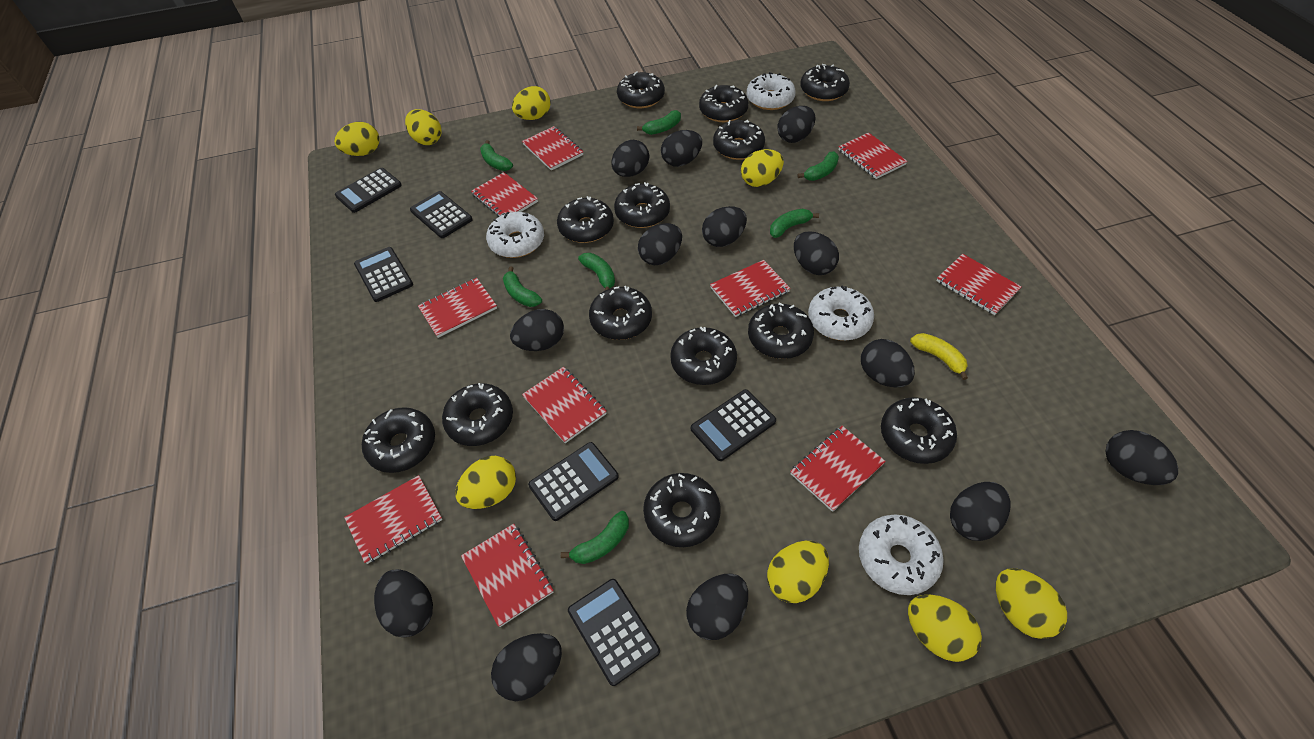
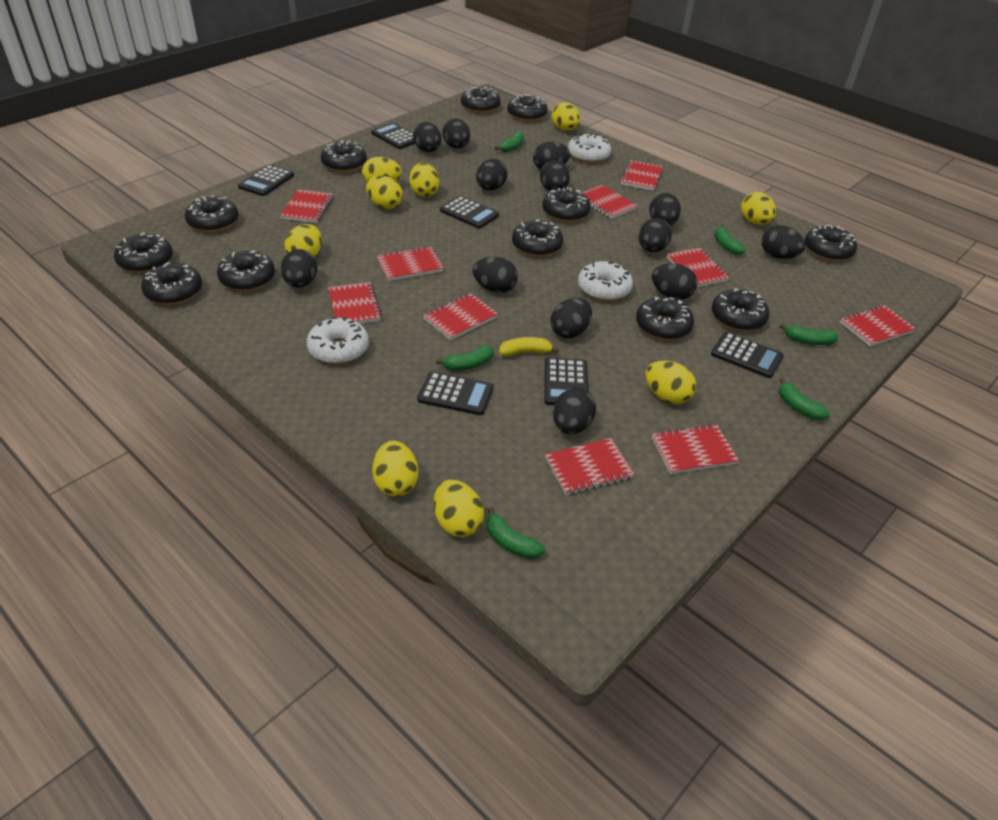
black donut: 13 -> 12
green banana: 7 -> 6
white donut: 4 -> 3
yellow egg: 8 -> 9

